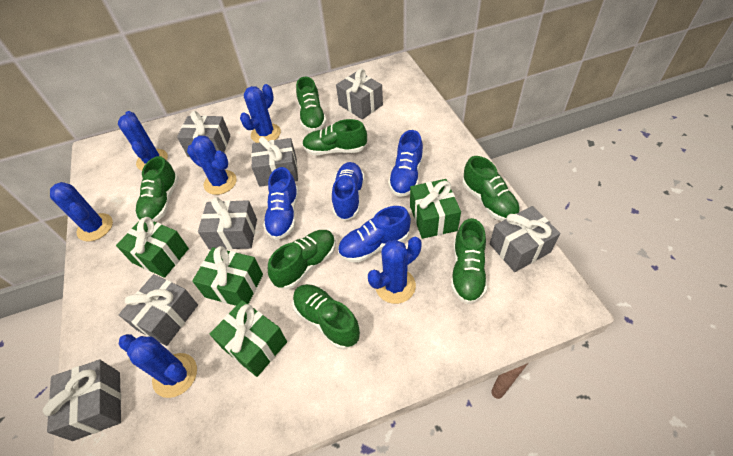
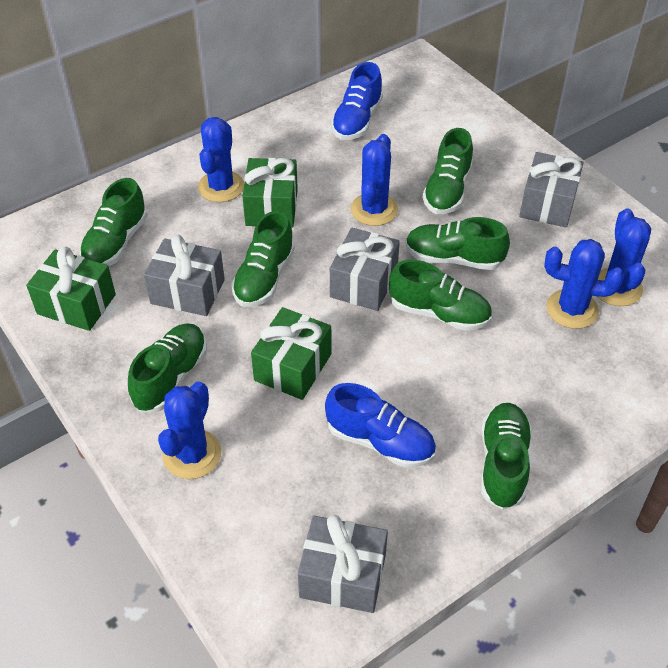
blue cactus: 6 -> 5
blue shoe: 4 -> 2
green gift: 4 -> 3
grey gift: 7 -> 4

